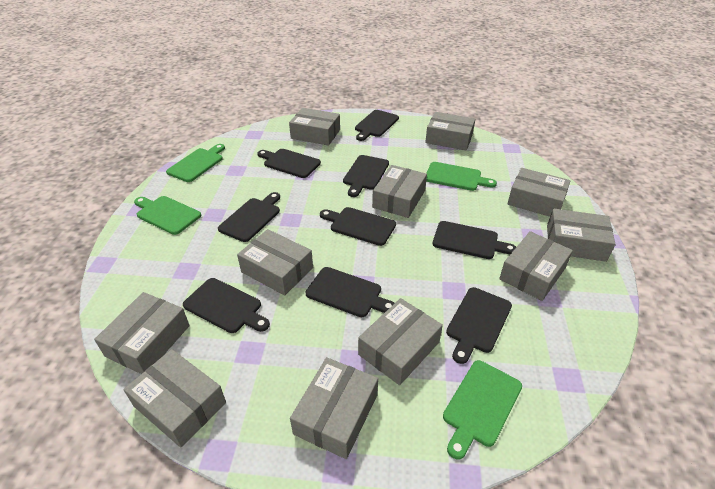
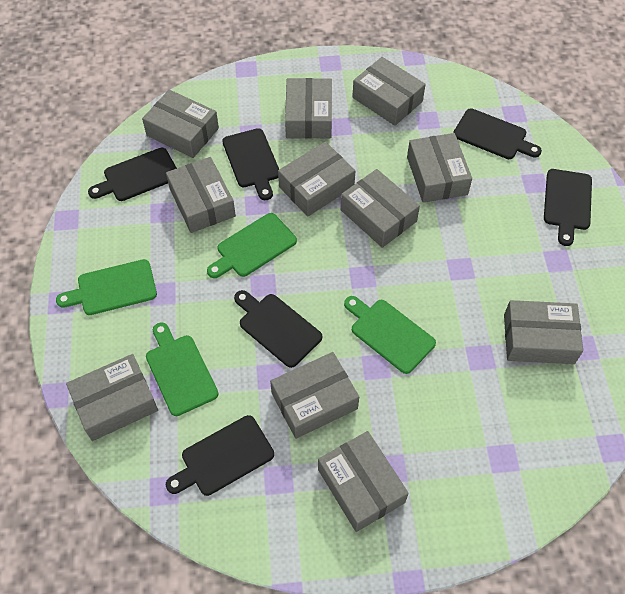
black cutting board: 9 -> 6

